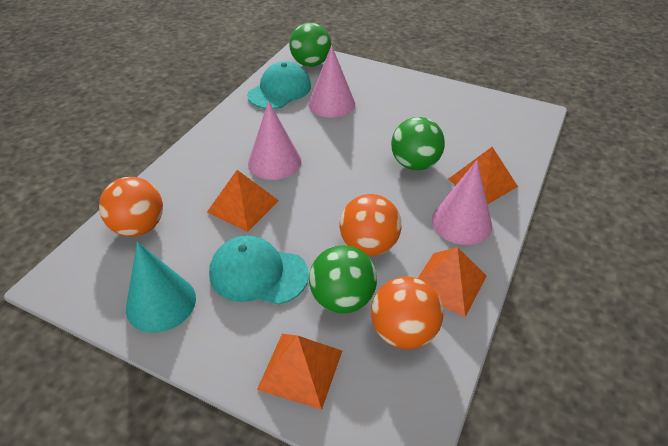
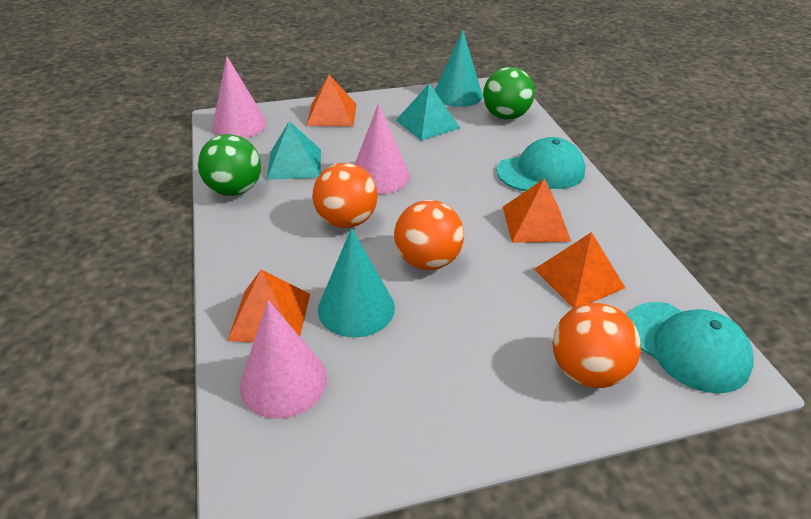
green ball: 3 -> 2
turquoise cone: 1 -> 2
turquoise pyramid: 0 -> 2

